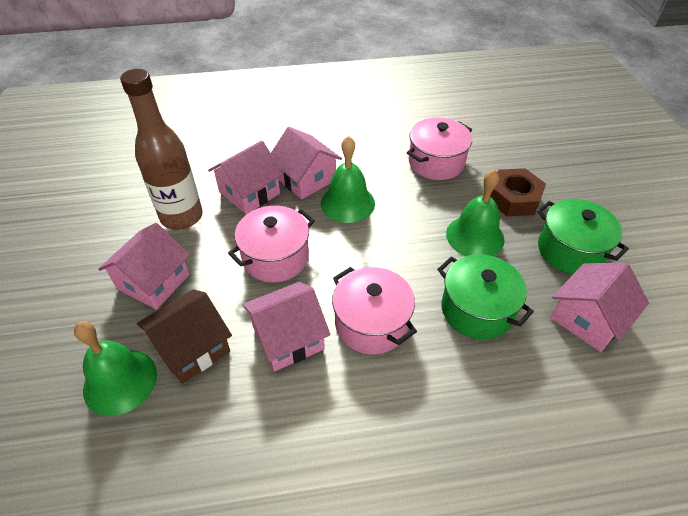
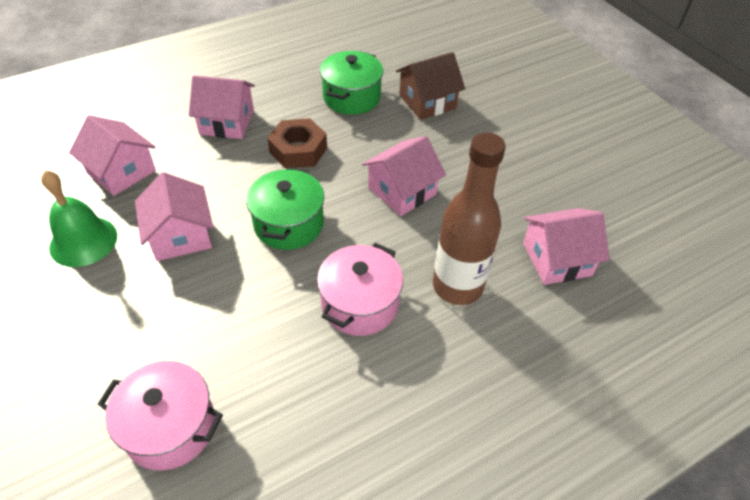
green bell: 3 -> 1
pink pot: 3 -> 2

